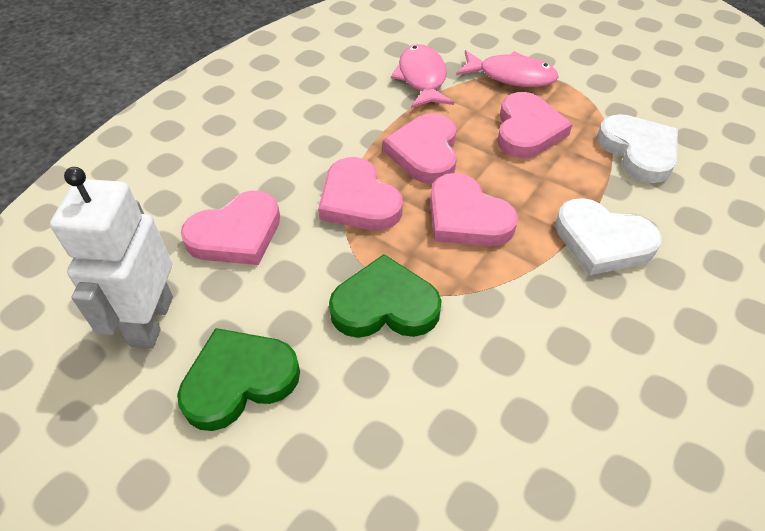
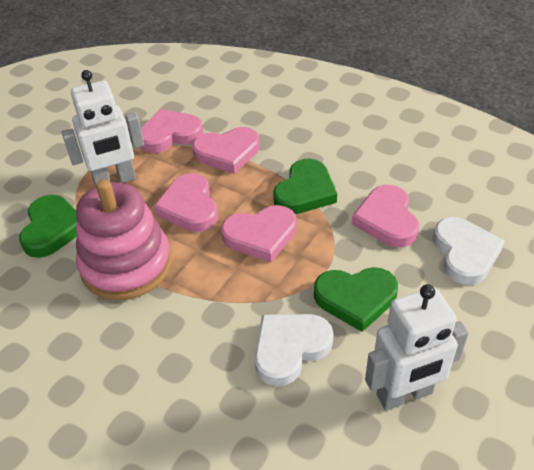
green heart: 2 -> 3
pink fish: 2 -> 0
pink stacking toy: 0 -> 1
white robot: 1 -> 2

